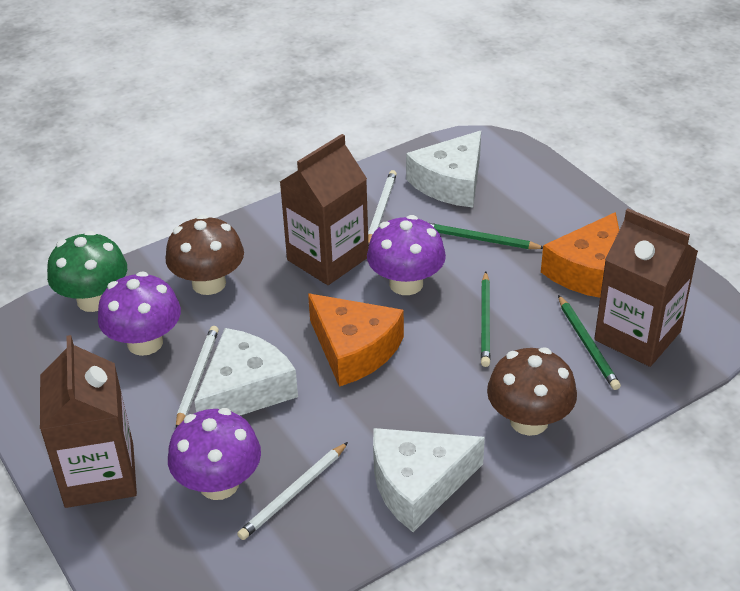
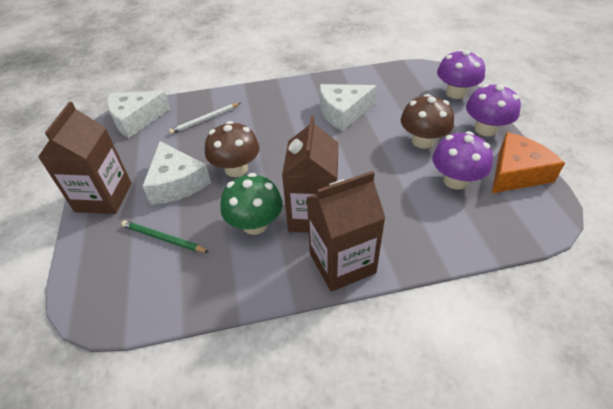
green pencil: 3 -> 1
orange cheese: 2 -> 1
white pencil: 3 -> 1

